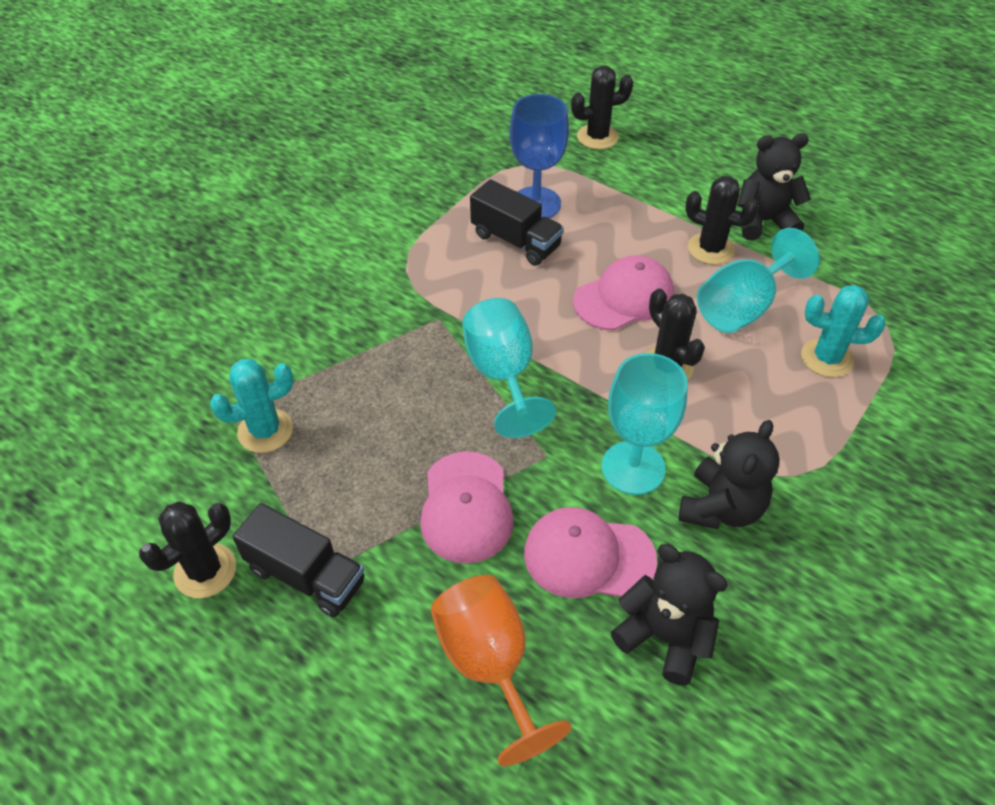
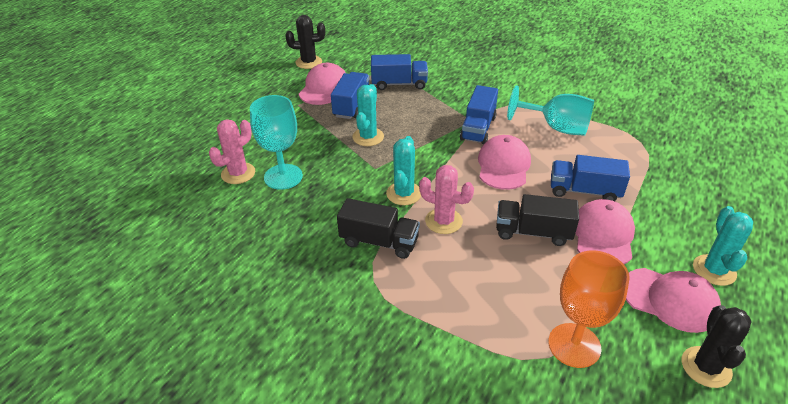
black cactus: 4 -> 2
black teddy bear: 3 -> 0
blue goblet: 1 -> 0
blue truck: 0 -> 4
pink cactus: 0 -> 2
pink cap: 3 -> 4
turquoise cactus: 2 -> 3
turquoise goblet: 3 -> 2

